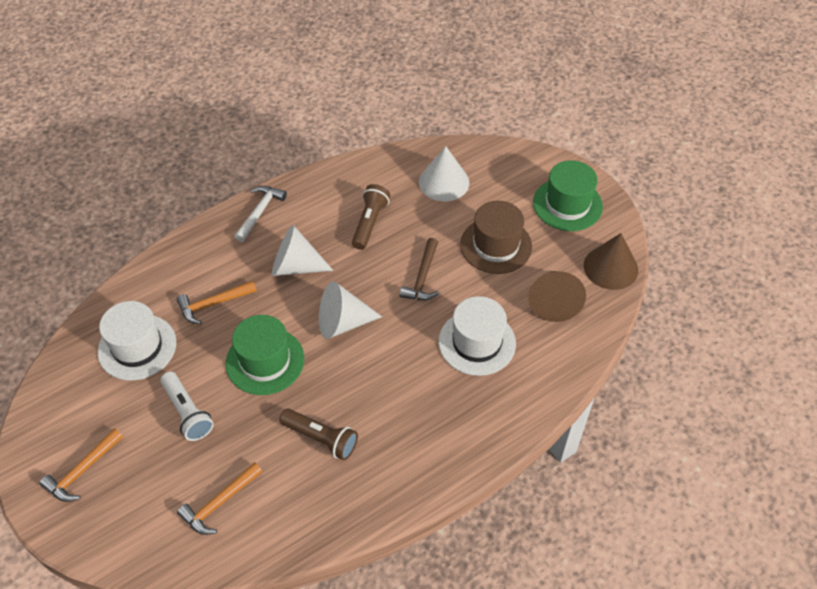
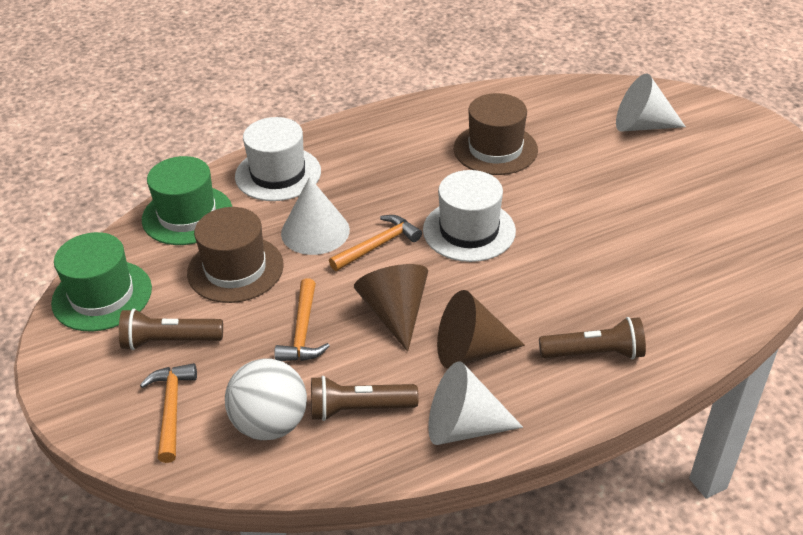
brown flashlight: 2 -> 3
brown hammer: 1 -> 0
brown hat: 1 -> 2
white ball: 0 -> 1
white flashlight: 1 -> 0
white hammer: 1 -> 0

